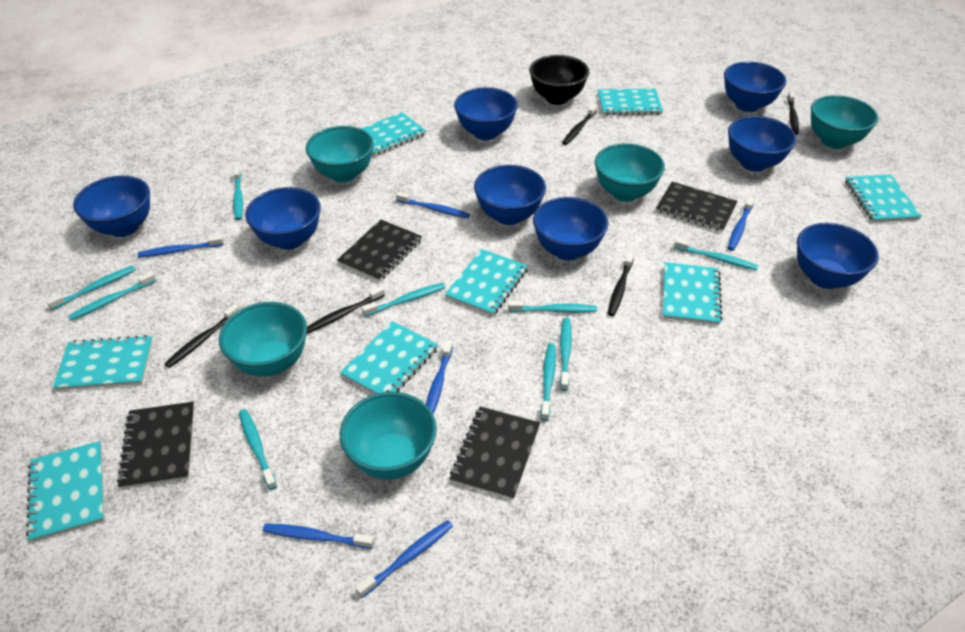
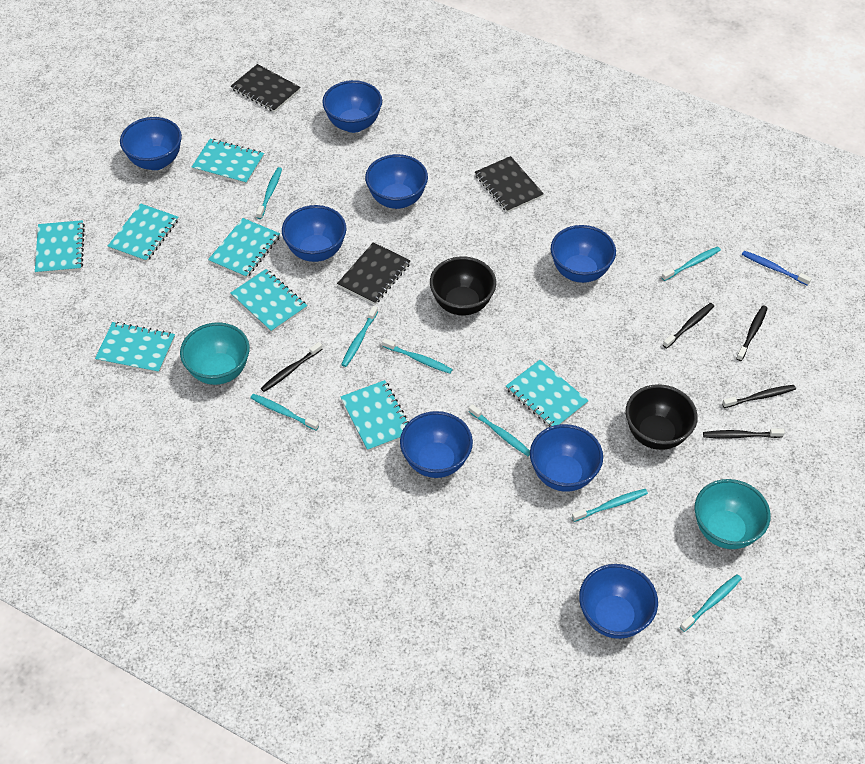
black bowl: 1 -> 2
black notebook: 4 -> 3
blue toothbrush: 6 -> 1
turquoise bowl: 5 -> 2
turquoise toothbrush: 9 -> 8

